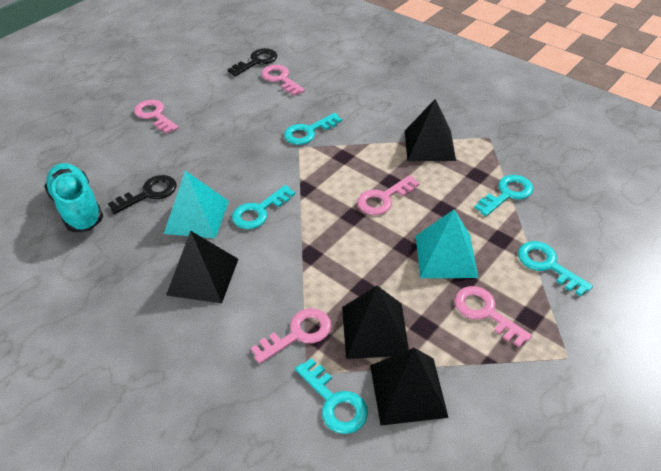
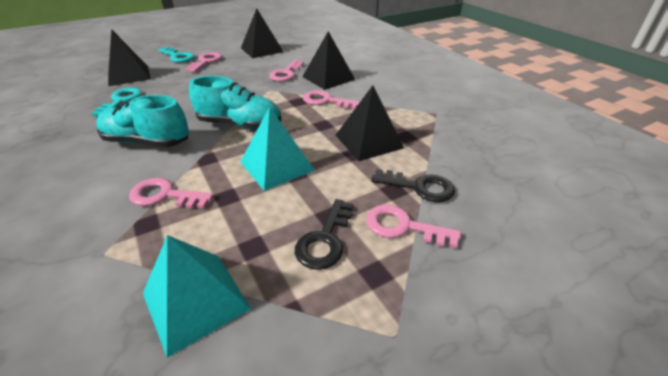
turquoise key: 5 -> 2
turquoise shoe: 1 -> 2

